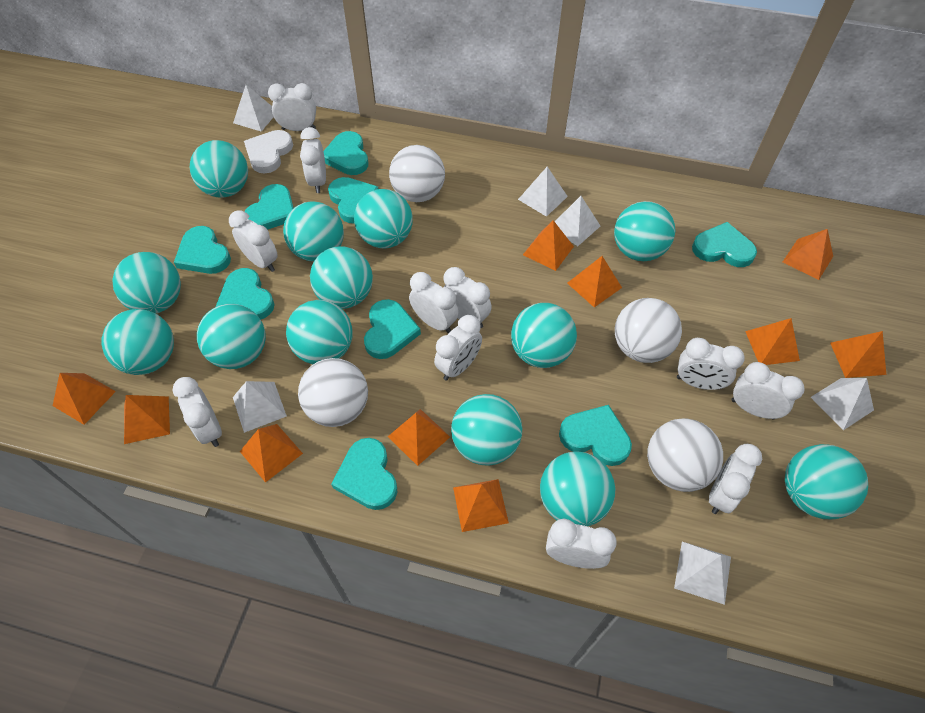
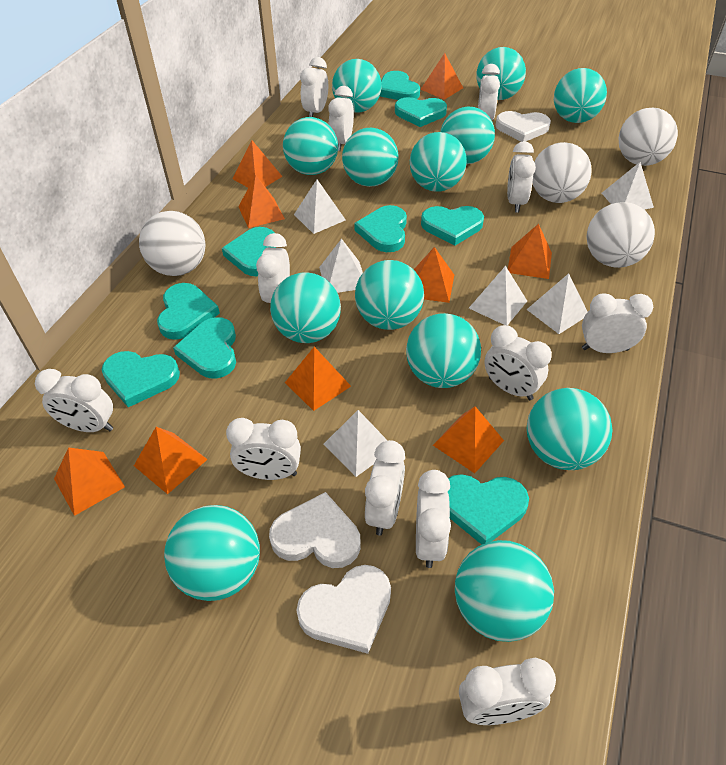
orange pyramid: 10 -> 9
white clock: 11 -> 12
white heart: 1 -> 3

